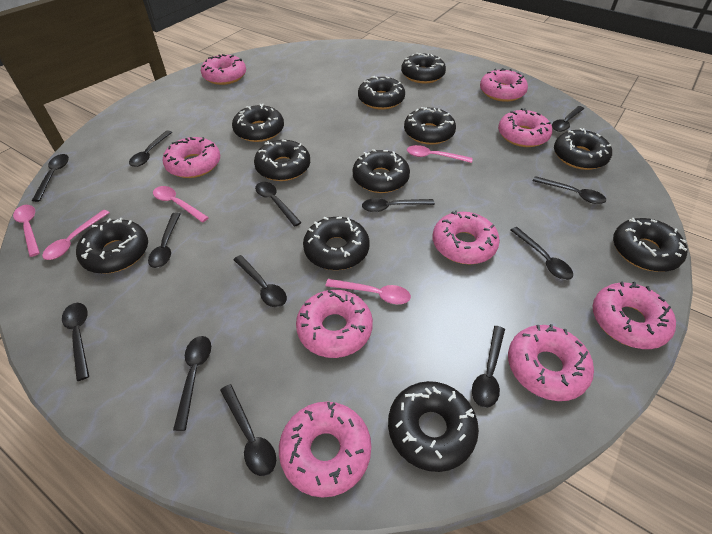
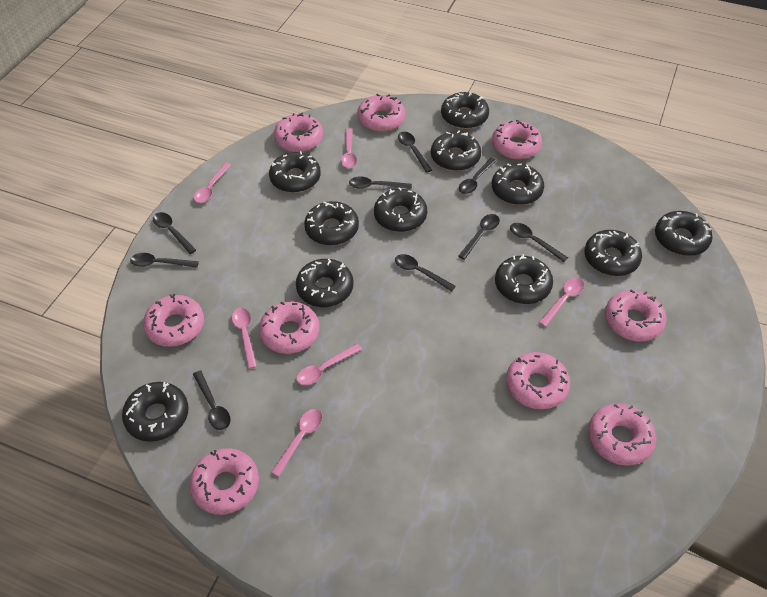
black spoon: 13 -> 9
pink spoon: 5 -> 6

